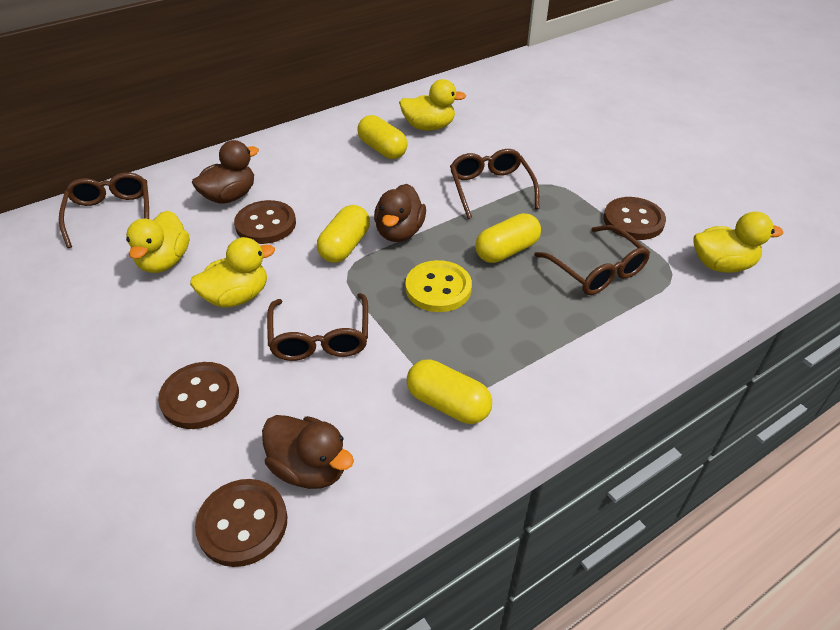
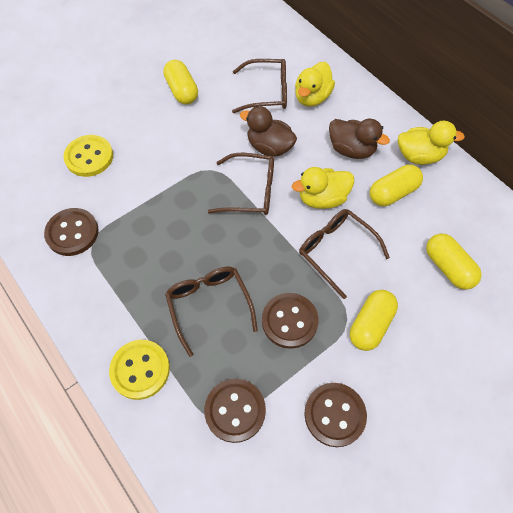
brown duck: 3 -> 2
yellow button: 1 -> 2
yellow duck: 4 -> 3

